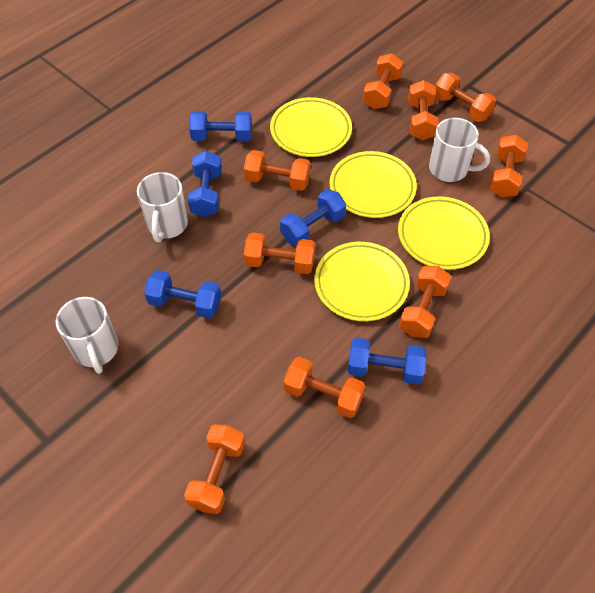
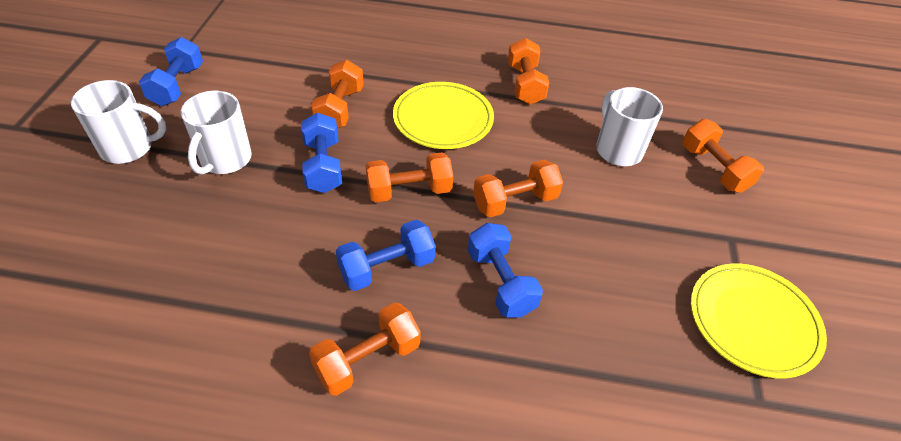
blue dumbbell: 5 -> 4
orange dumbbell: 9 -> 6
yellow plate: 4 -> 2

